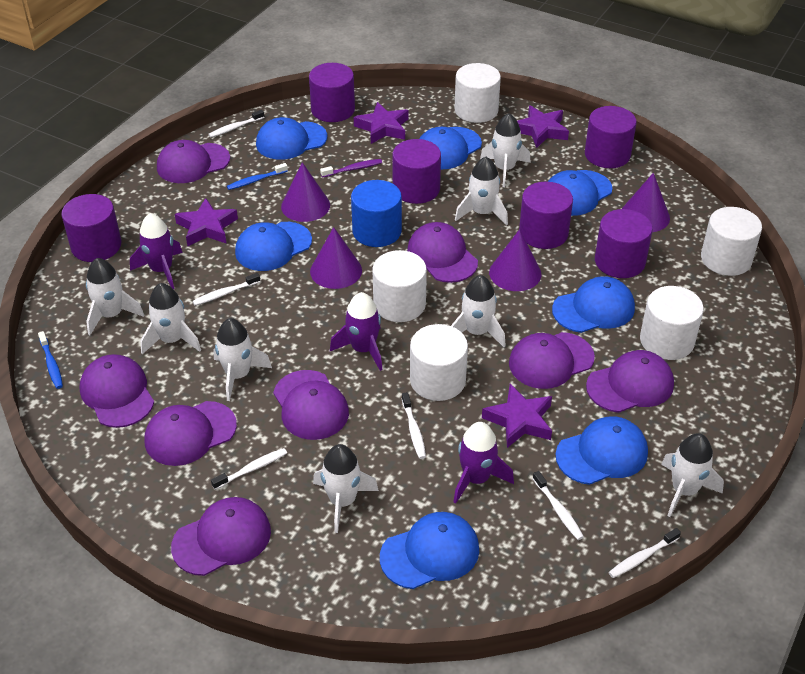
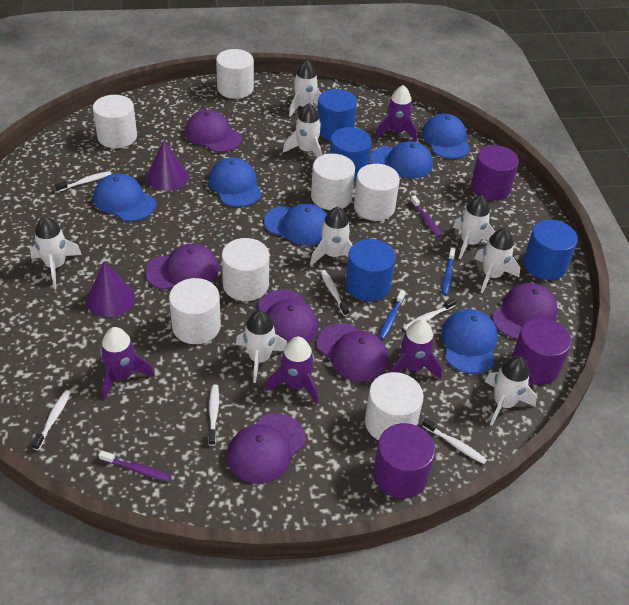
blue cap: 7 -> 6
blue cylinder: 1 -> 4
purple cap: 8 -> 6
purple cone: 4 -> 2
purple cylinder: 6 -> 3
purple rocket: 3 -> 4
purple star: 4 -> 0
purple toothbrush: 1 -> 2
white cylinder: 5 -> 7

